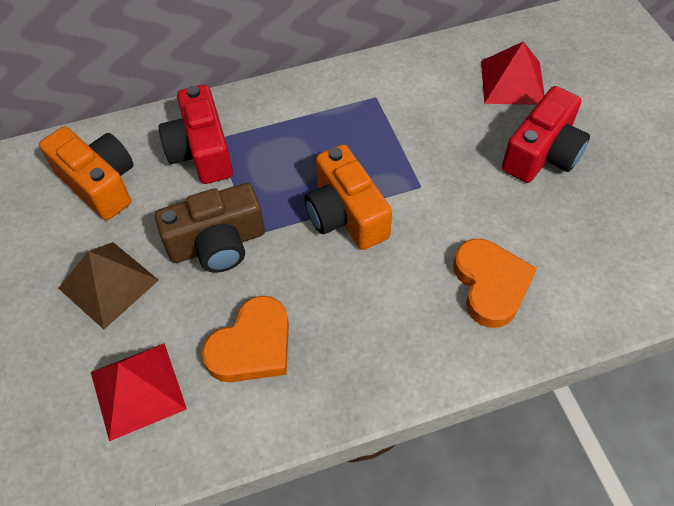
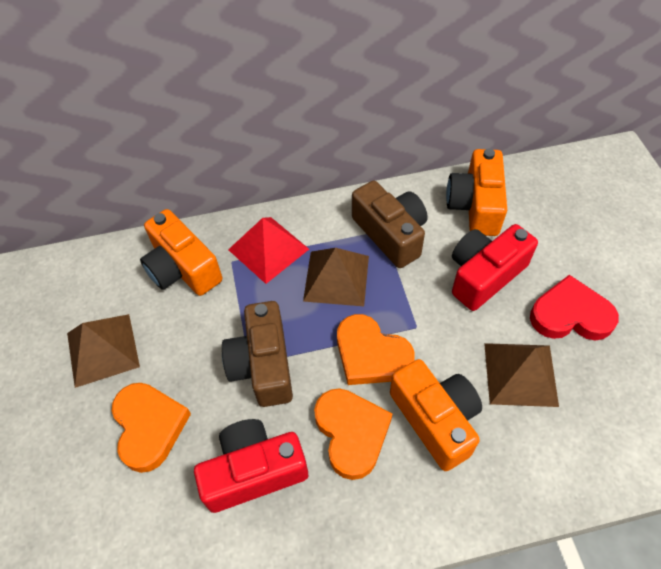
brown camera: 1 -> 2
brown pyramid: 1 -> 3
orange camera: 2 -> 3
orange heart: 2 -> 3
red heart: 0 -> 1
red pyramid: 2 -> 1

